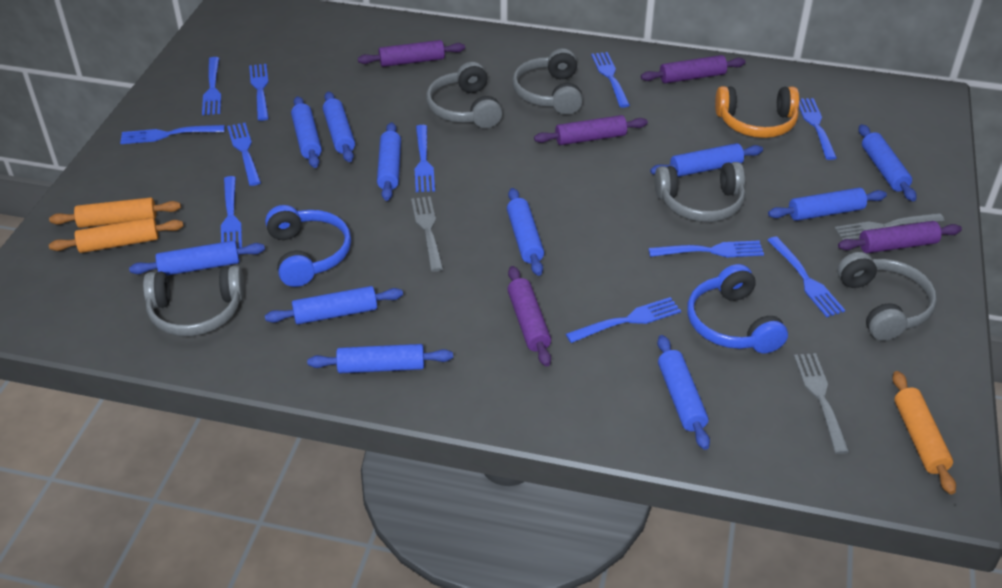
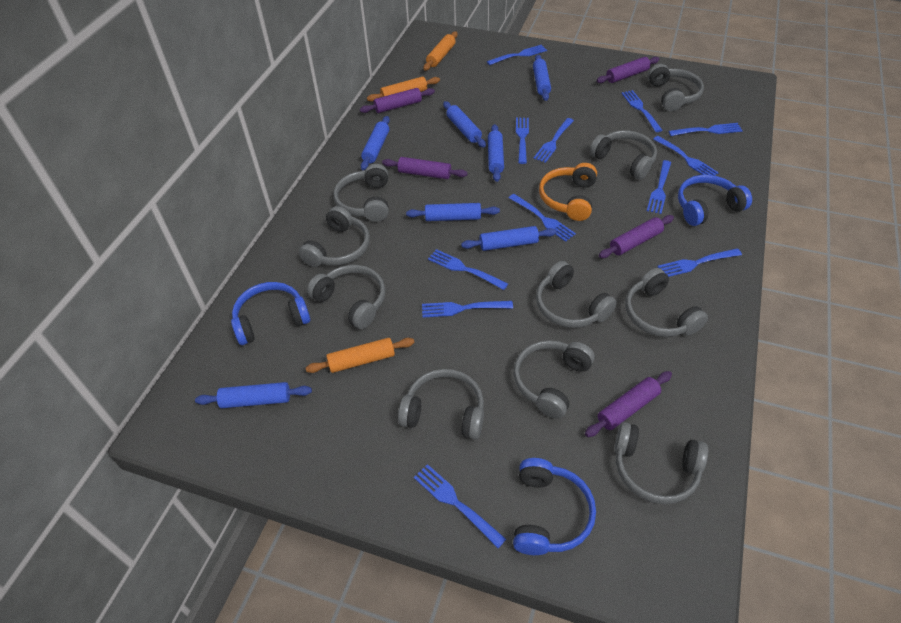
blue fork: 11 -> 12
blue headphones: 2 -> 3
blue rolling pin: 11 -> 7
grey fork: 3 -> 0
grey headphones: 5 -> 10

